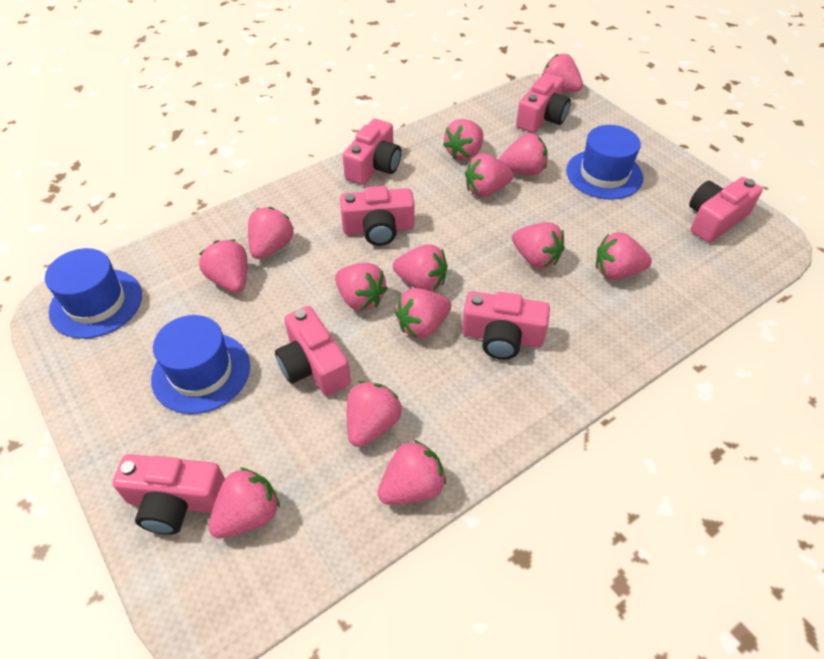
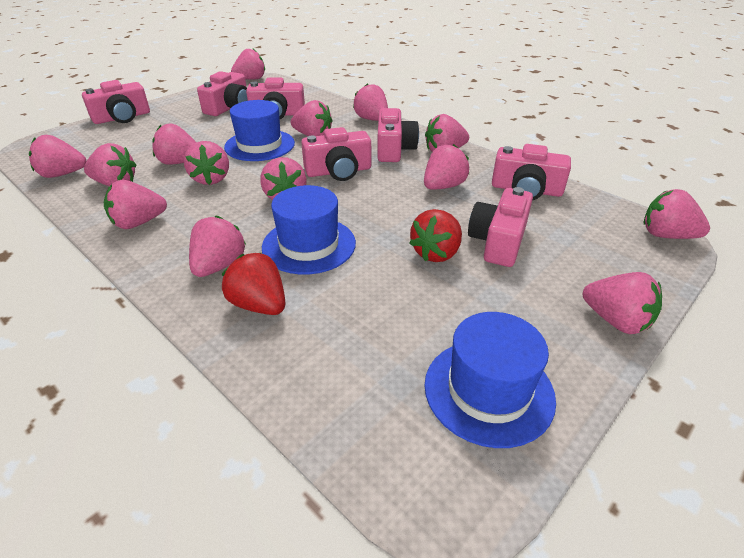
red strawberry: 0 -> 2

